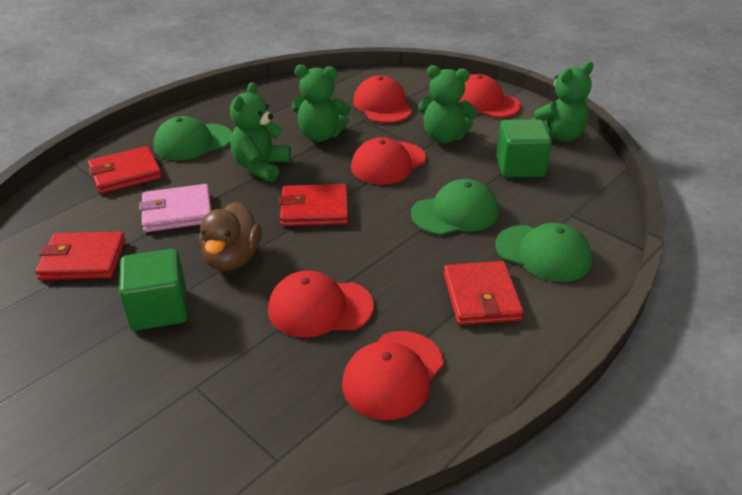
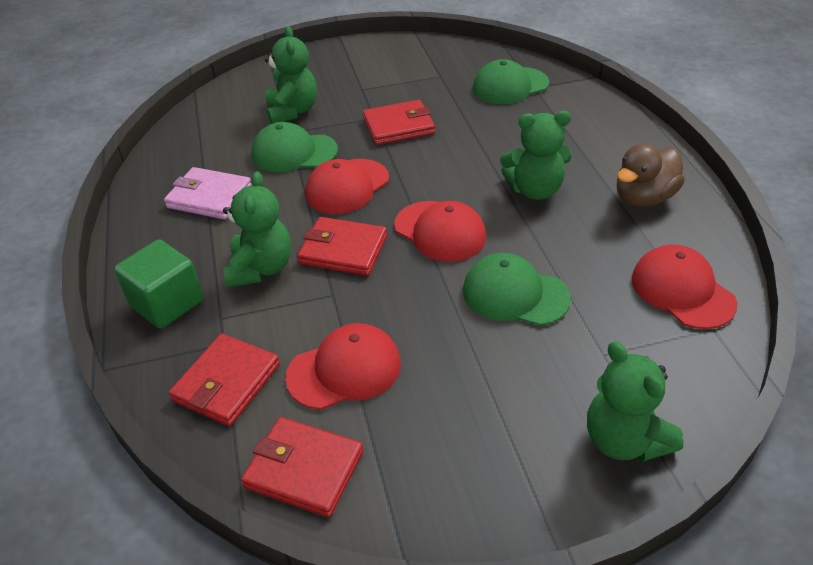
green cube: 2 -> 1
red cap: 5 -> 4

